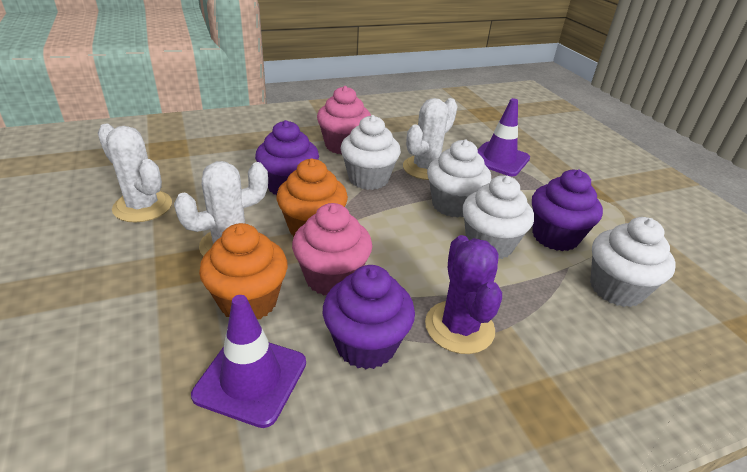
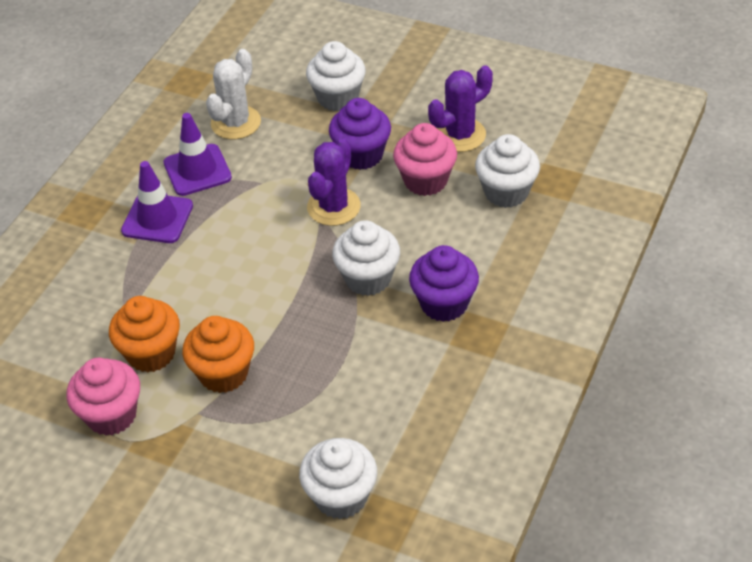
purple cactus: 1 -> 2
purple cupcake: 3 -> 2
white cactus: 3 -> 1

